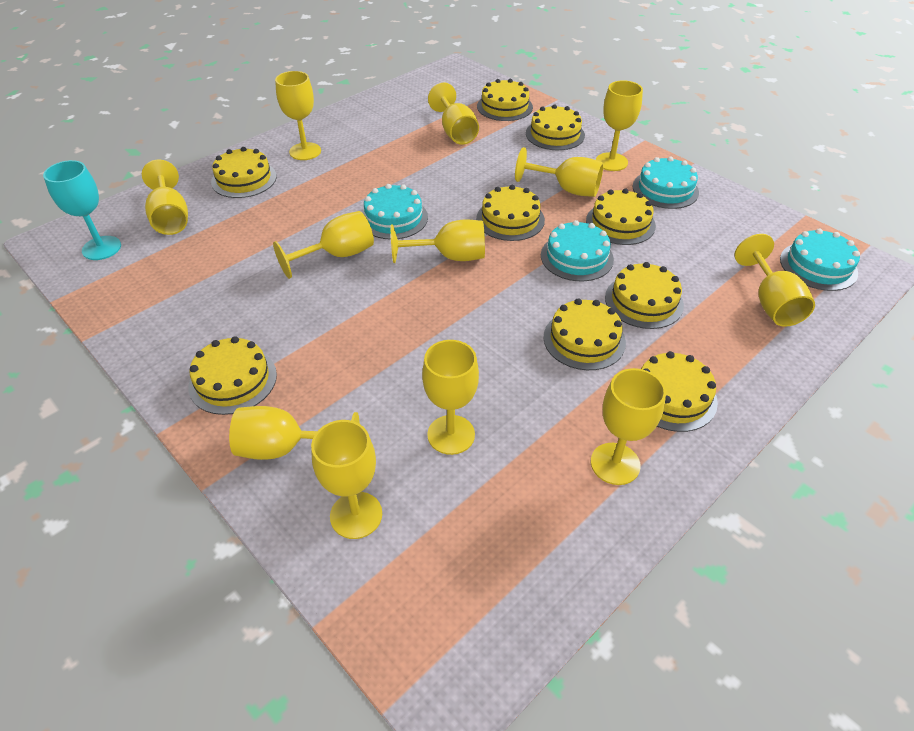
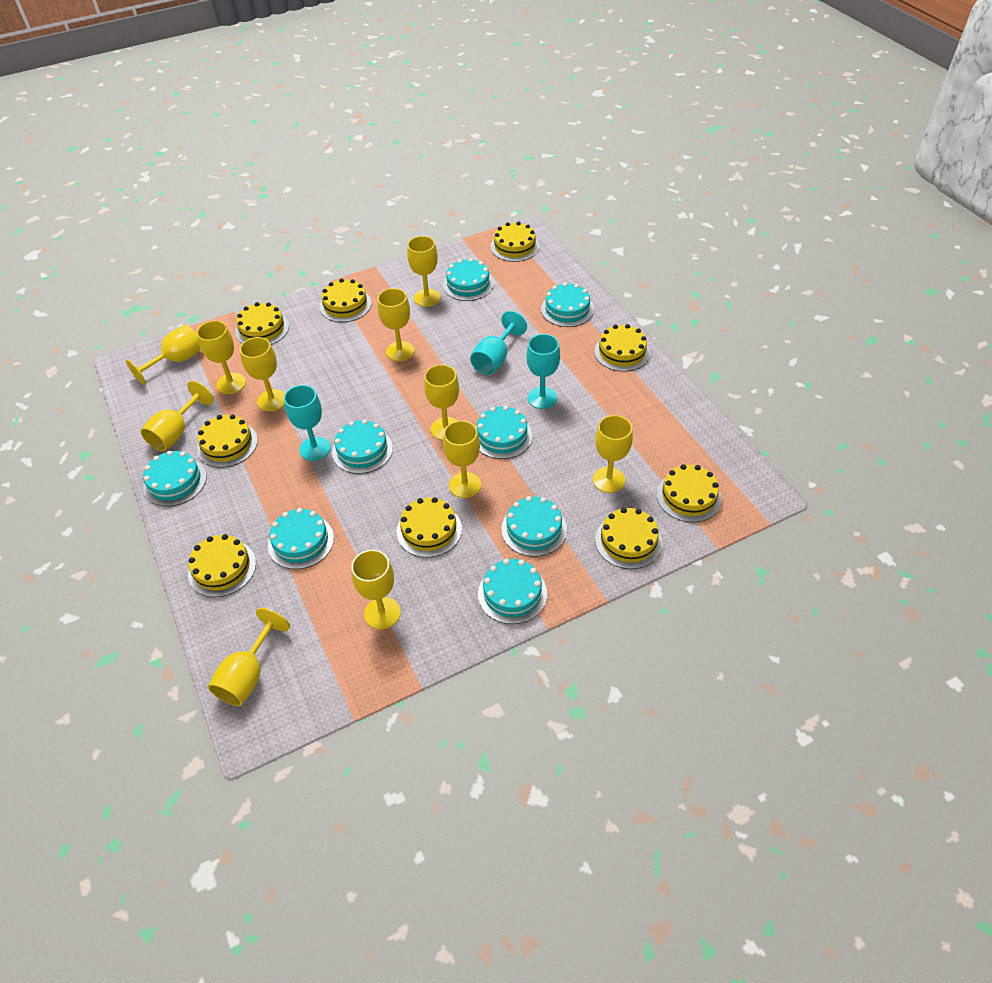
turquoise cake: 4 -> 8
turquoise goblet: 1 -> 3
yellow goblet: 12 -> 11

